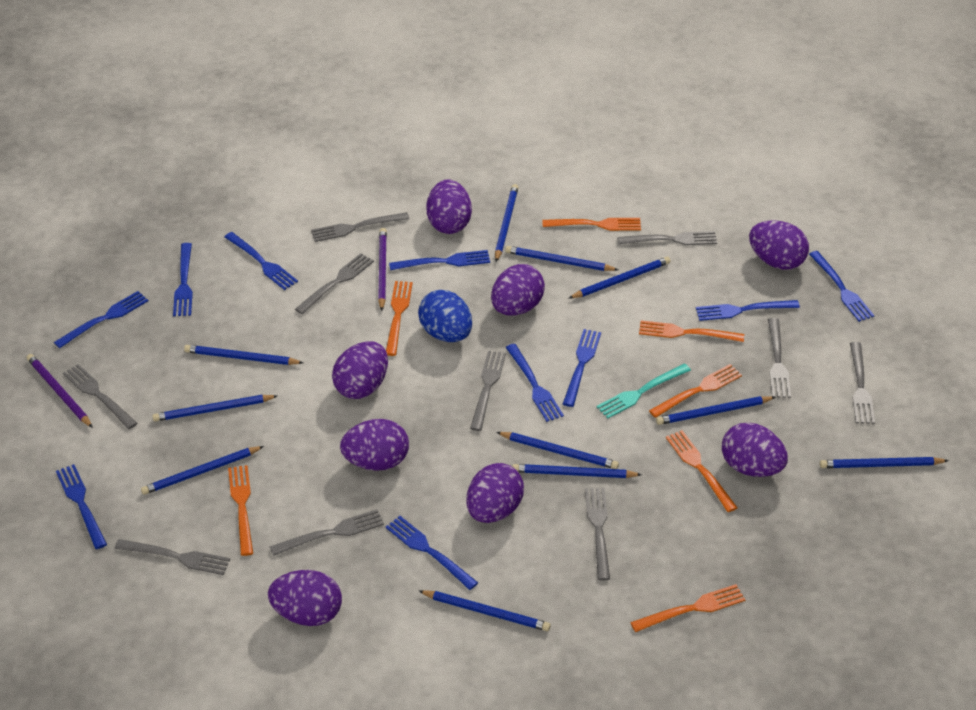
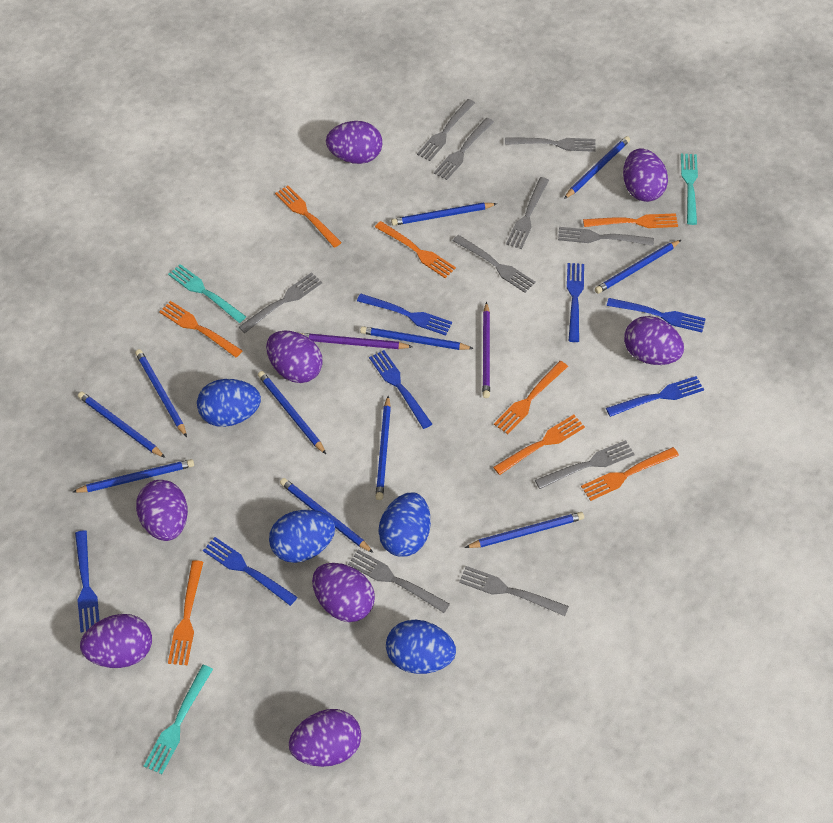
blue egg: 1 -> 4
blue fork: 10 -> 7
orange fork: 7 -> 8
turquoise fork: 1 -> 3

